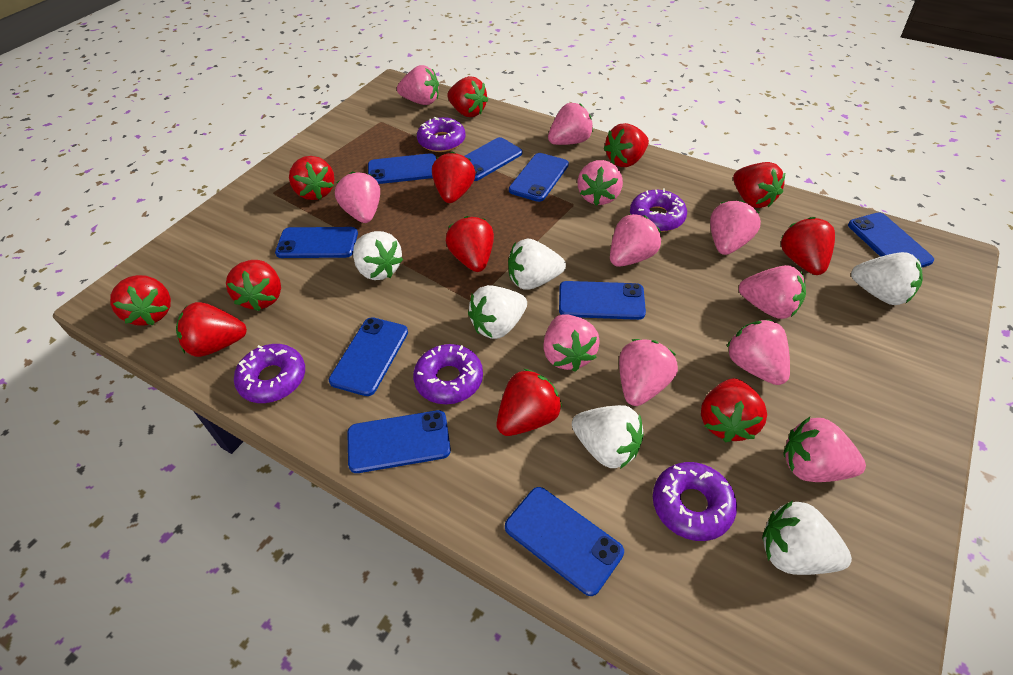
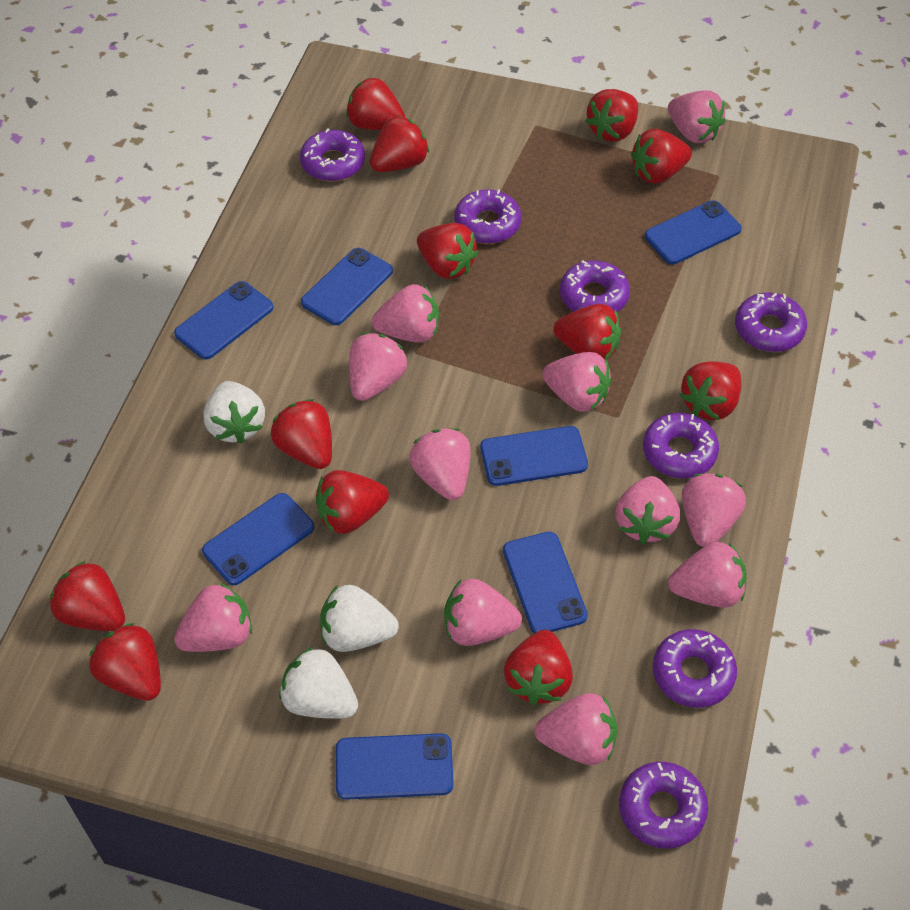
blue phone: 9 -> 7
purple donut: 5 -> 7
white strawberry: 6 -> 3

